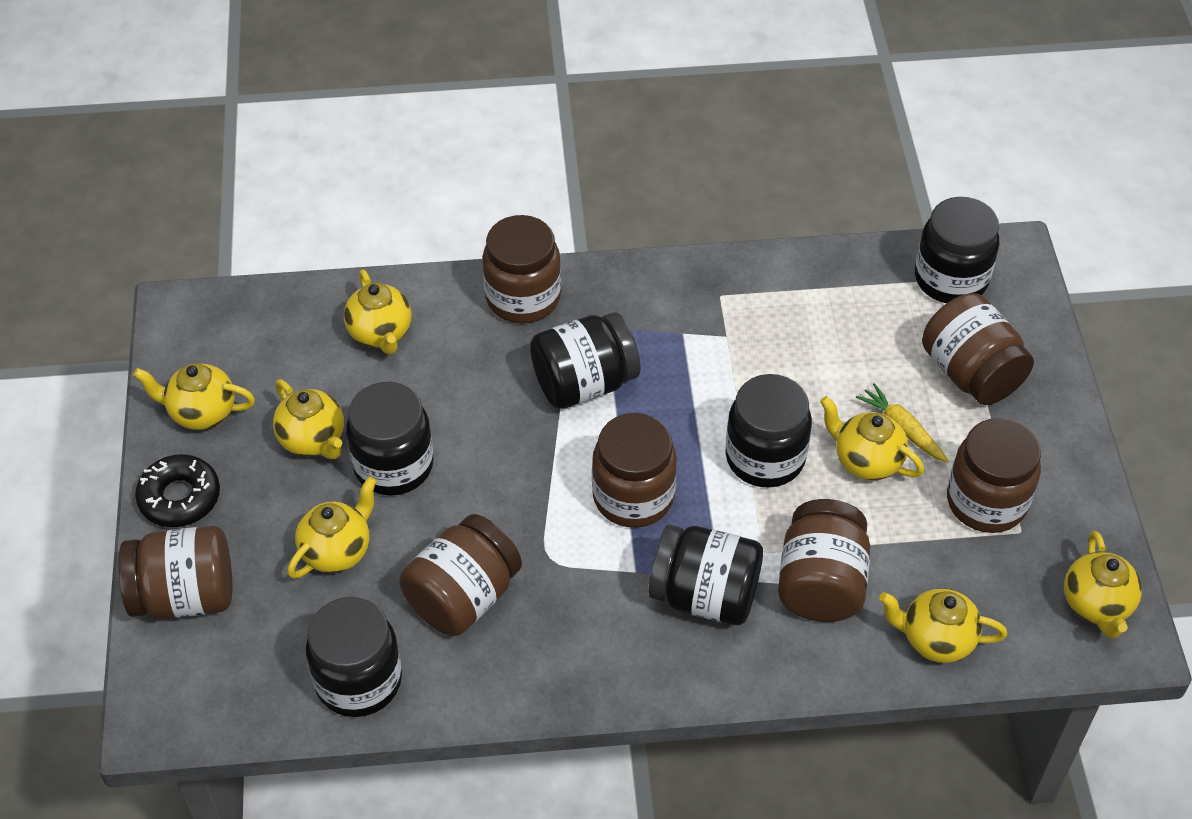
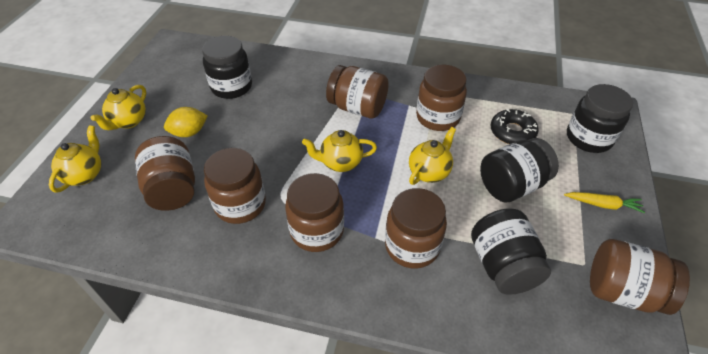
black jar: 6 -> 4
yellow lemon: 0 -> 1
yellow teapot: 7 -> 4

